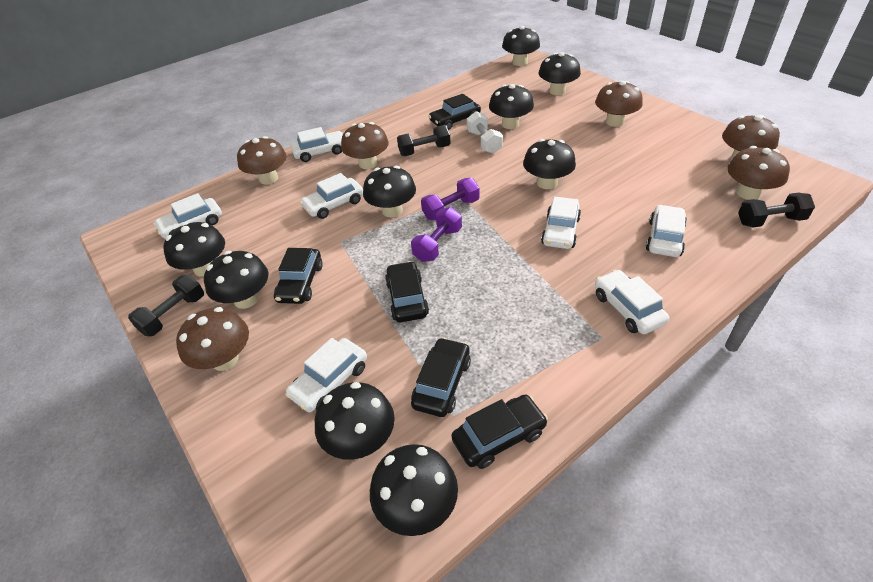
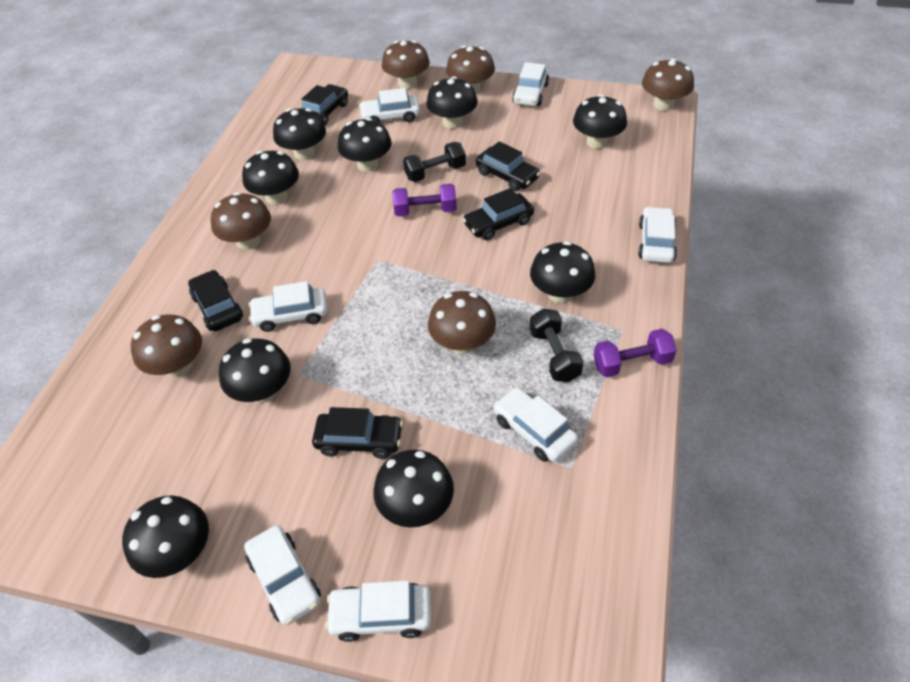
black dumbbell: 3 -> 2
white dumbbell: 1 -> 0

